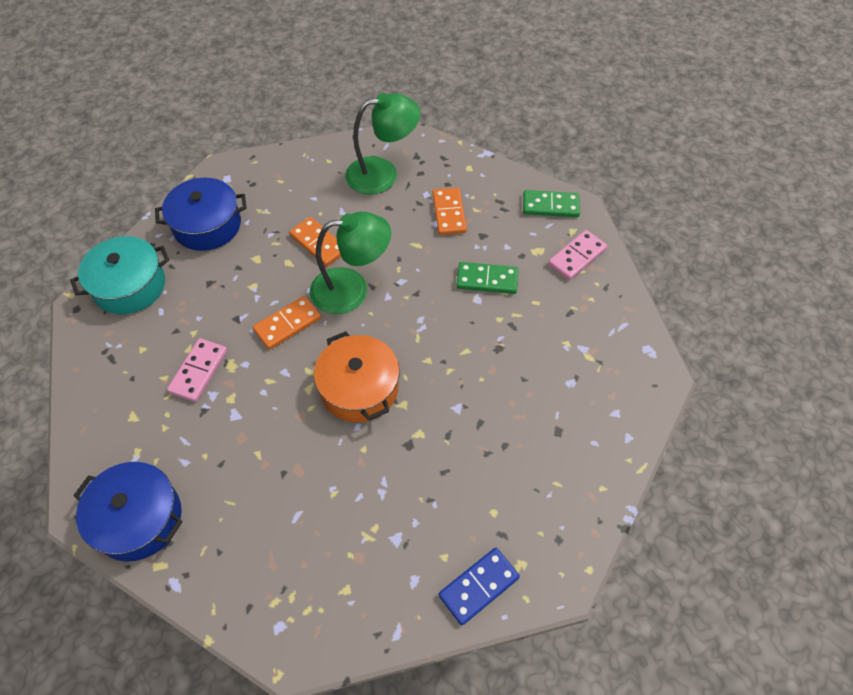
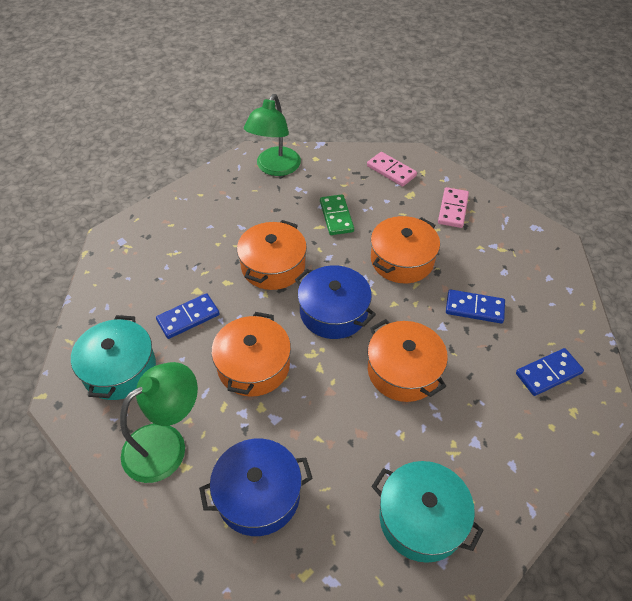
blue domino: 1 -> 3
green domino: 2 -> 1
orange domino: 3 -> 0
orange pot: 1 -> 4
turquoise pot: 1 -> 2

